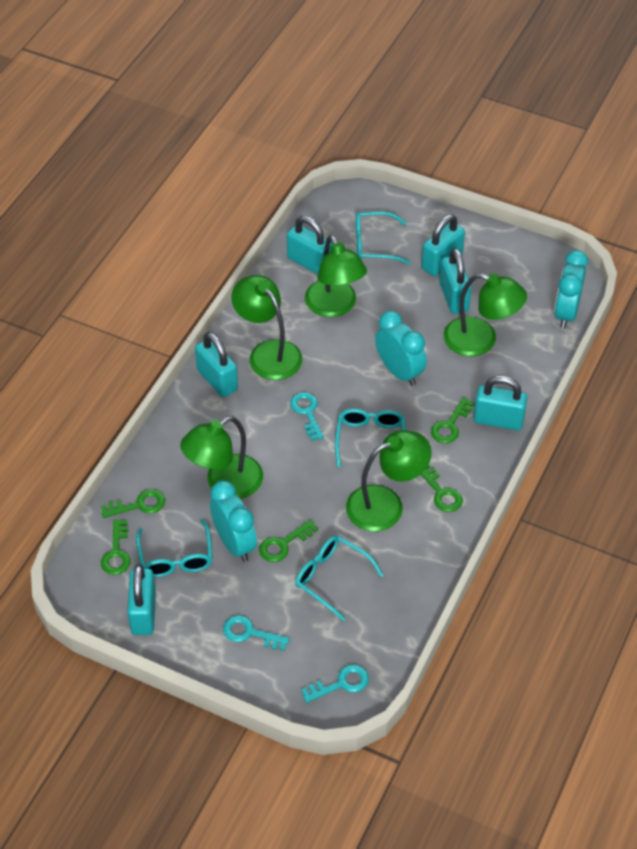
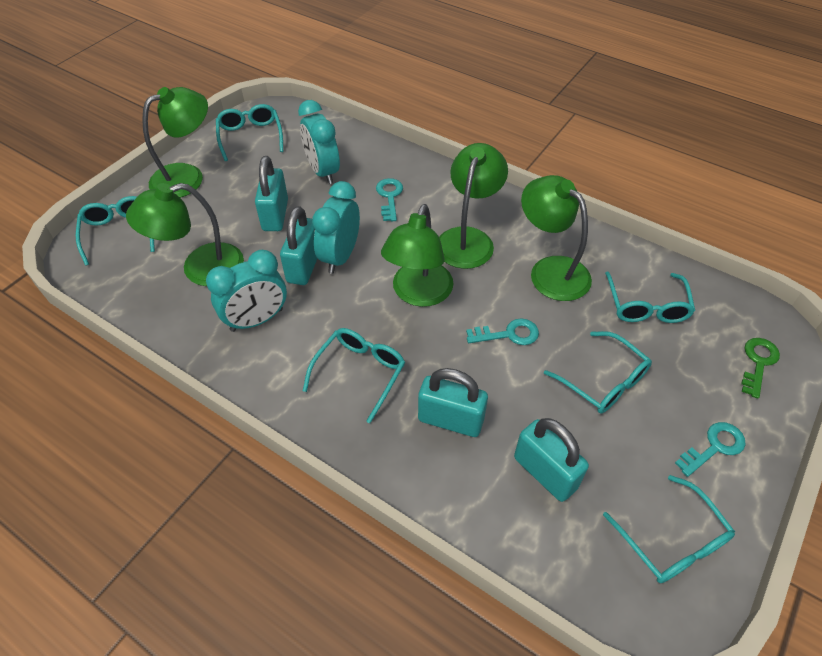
green key: 5 -> 1
turquoise glasses: 4 -> 6
turquoise padlock: 6 -> 4

